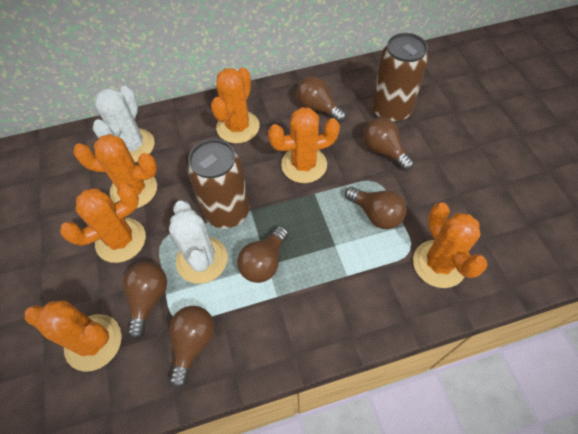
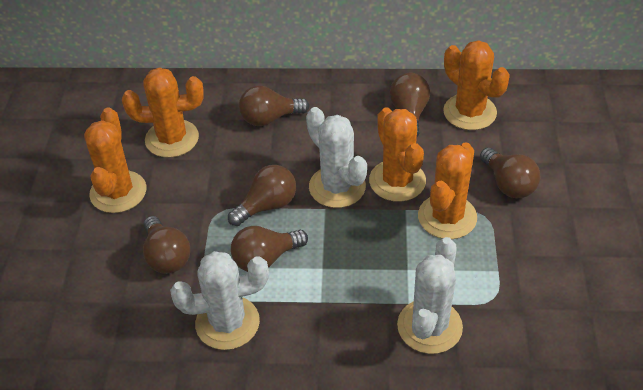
brown can: 2 -> 0
orange cactus: 6 -> 5
white cactus: 2 -> 3

